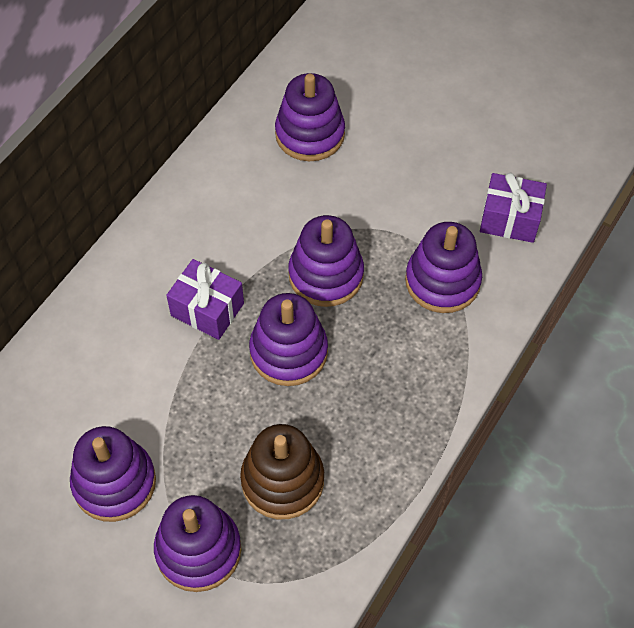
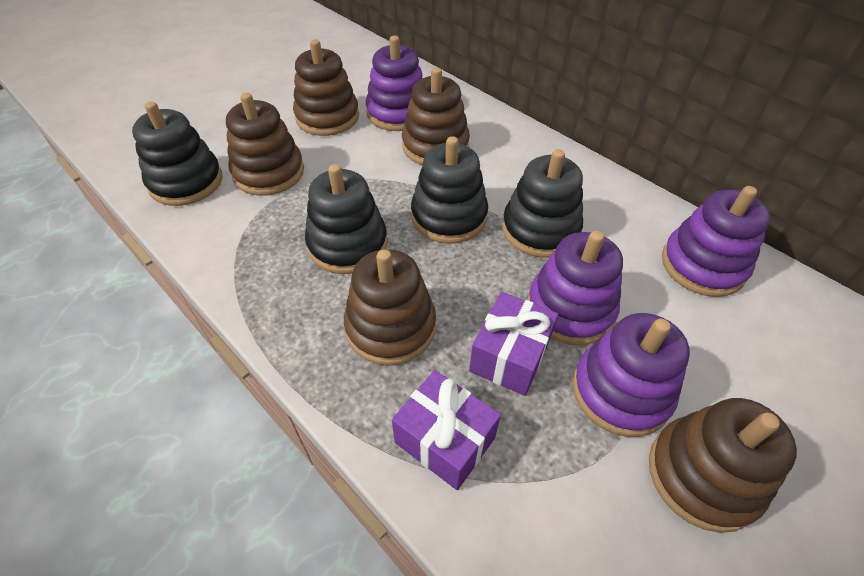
black stacking toy: 0 -> 4
brown stacking toy: 1 -> 5
purple stacking toy: 6 -> 4

